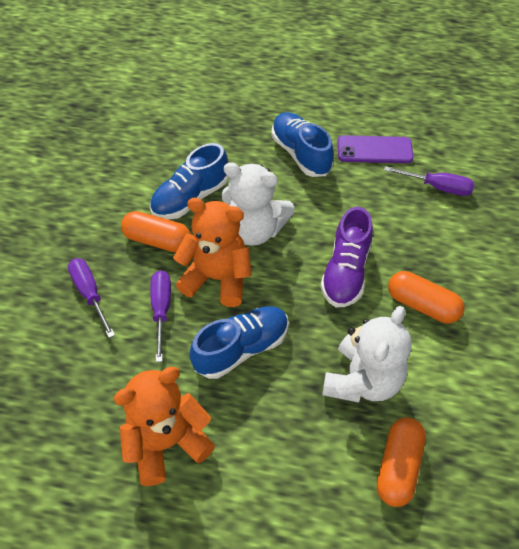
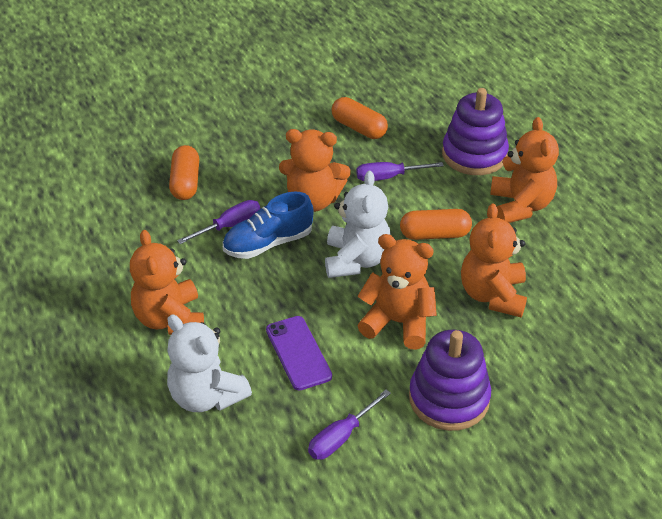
blue shoe: 3 -> 1
orange teddy bear: 2 -> 5
purple shoe: 1 -> 0
purple stacking toy: 0 -> 2

